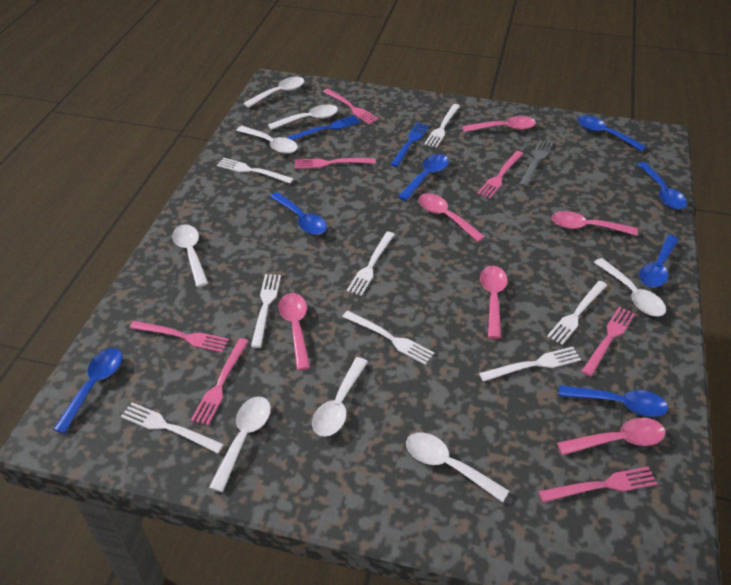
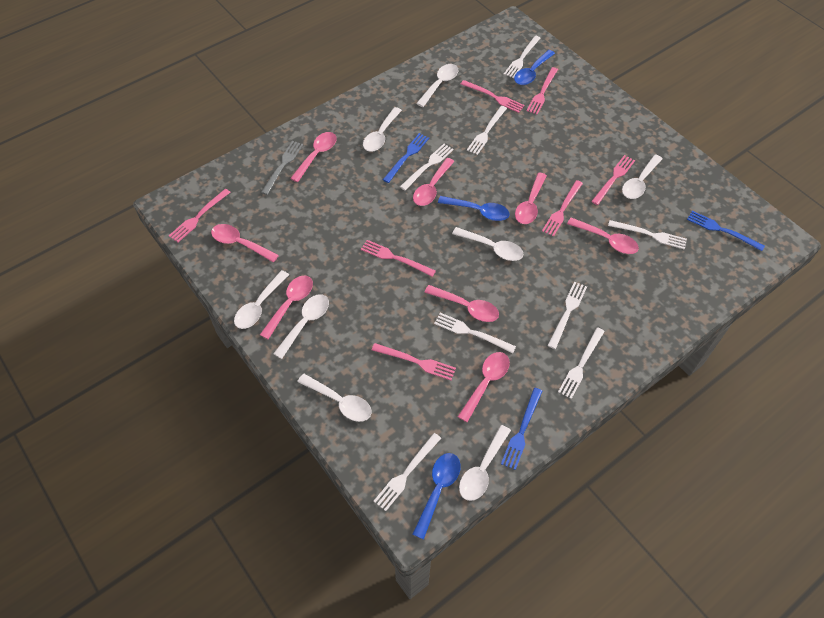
blue fork: 2 -> 3
blue spoon: 7 -> 3
pink spoon: 6 -> 8

